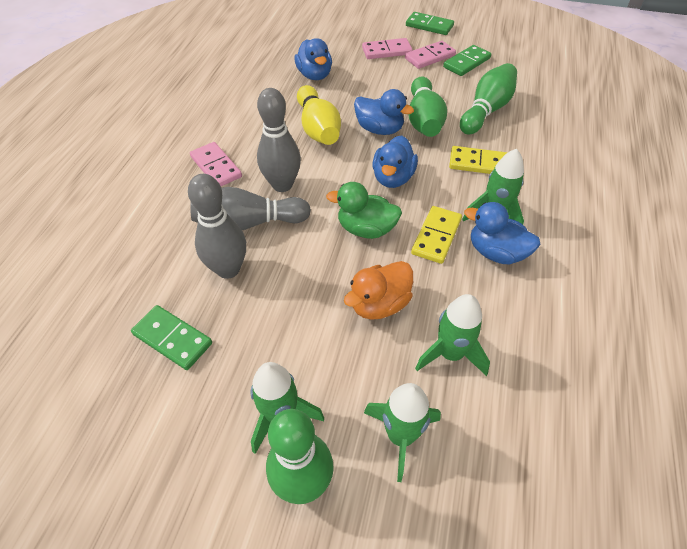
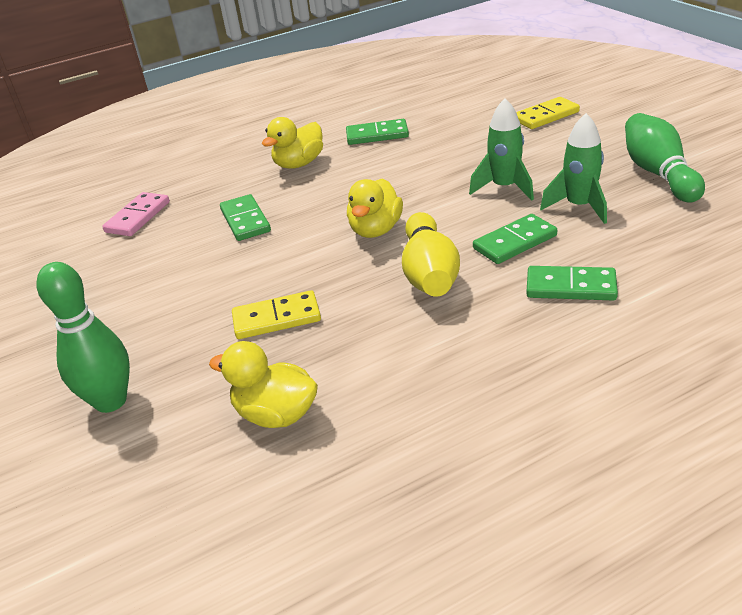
blue duck: 4 -> 0
green bowling pin: 3 -> 2
green domino: 3 -> 4
green duck: 1 -> 0
green rocket: 4 -> 2
grey bowling pin: 3 -> 0
orange duck: 1 -> 0
pink domino: 3 -> 1
yellow duck: 0 -> 3

